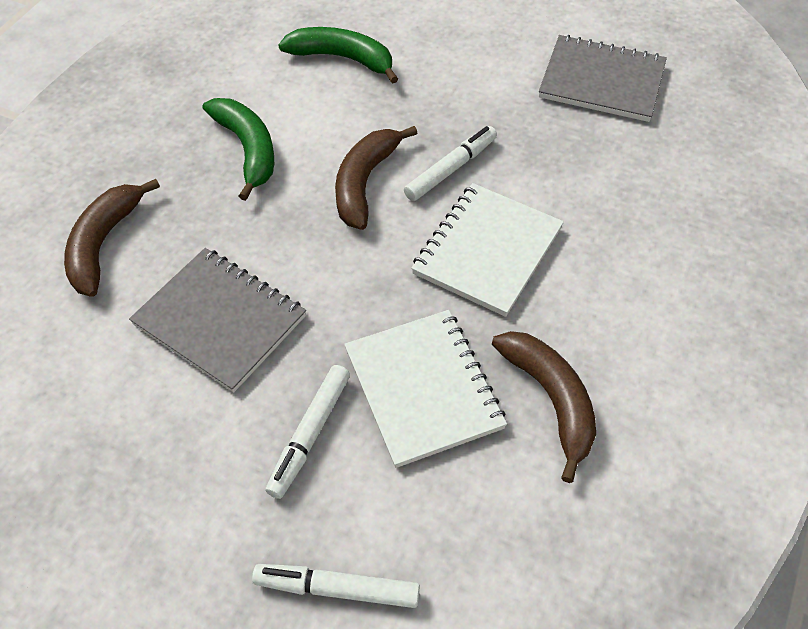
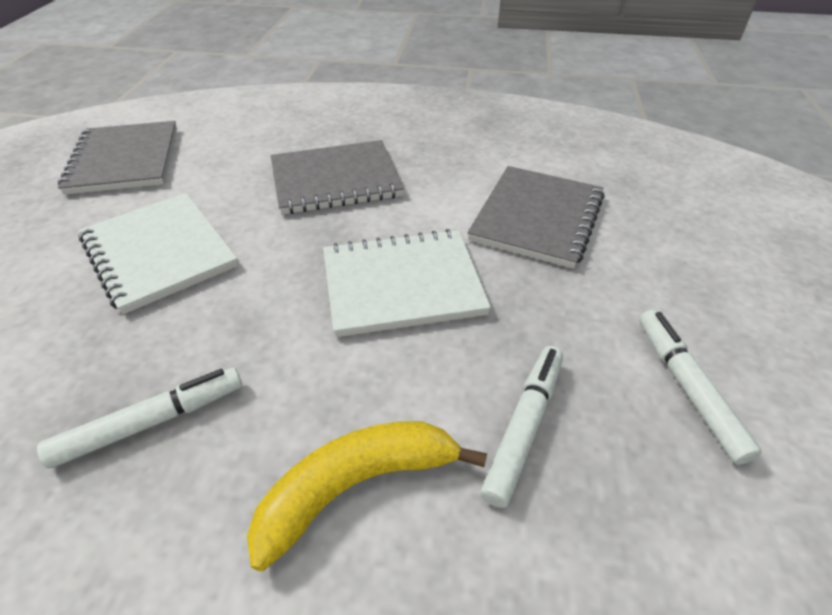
brown banana: 3 -> 0
green banana: 2 -> 0
grey notebook: 2 -> 3
yellow banana: 0 -> 1

